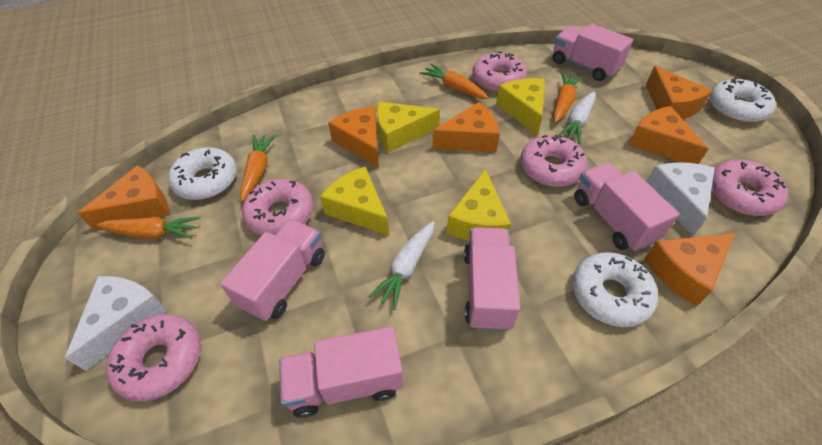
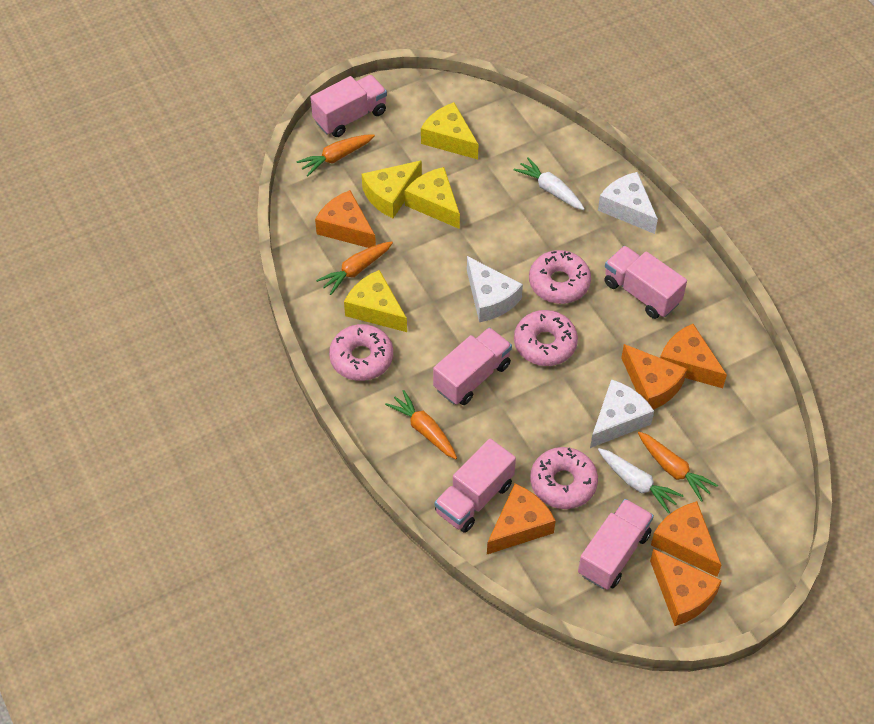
pink donut: 5 -> 4
white cheese: 2 -> 3
white donut: 3 -> 0

